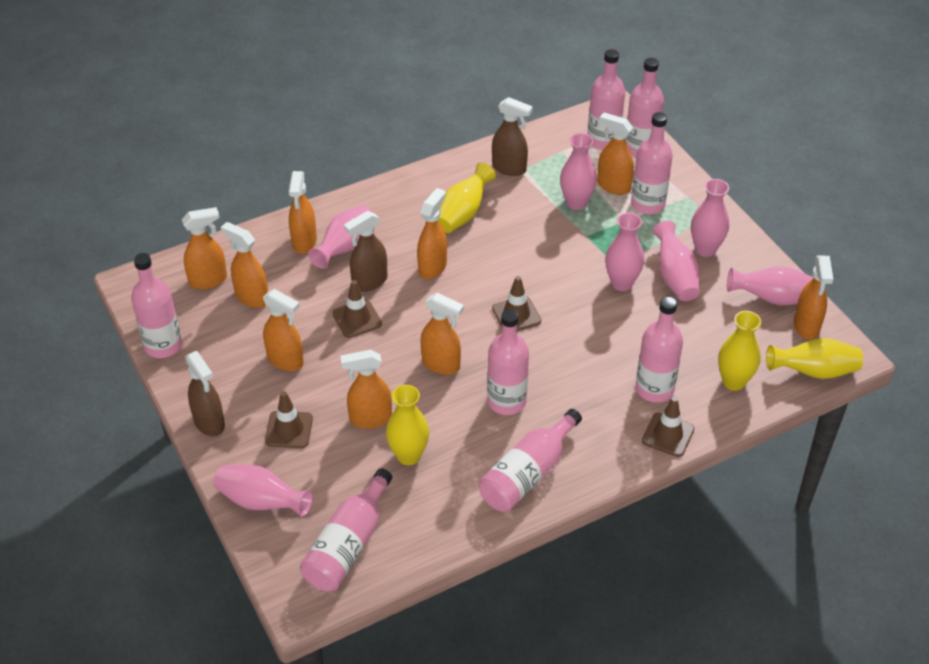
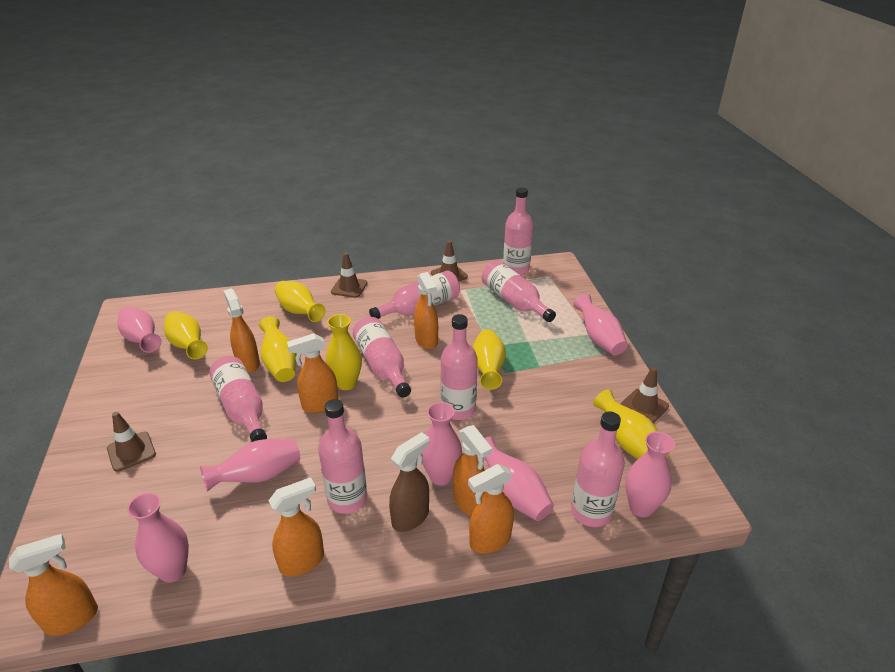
brown spray bottle: 3 -> 1
orange spray bottle: 9 -> 7
yellow vase: 4 -> 6

